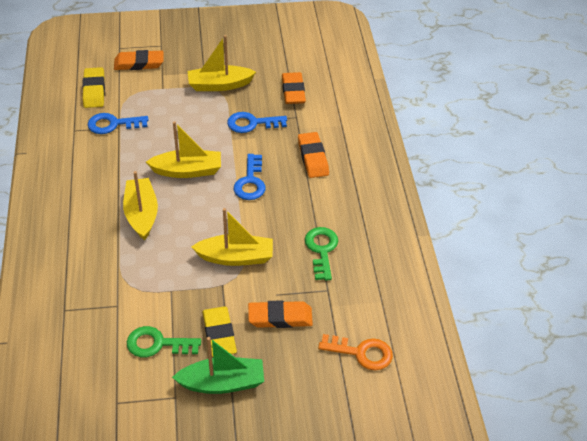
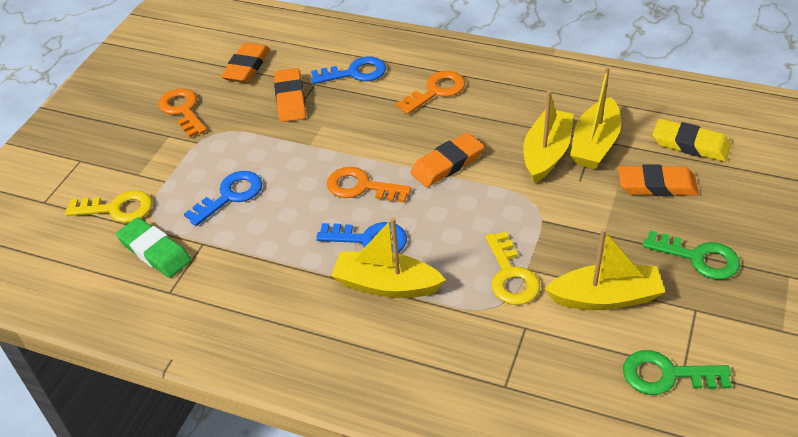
green boat: 1 -> 0
green eraser: 0 -> 1
orange key: 1 -> 3
yellow eraser: 2 -> 1
yellow key: 0 -> 2

